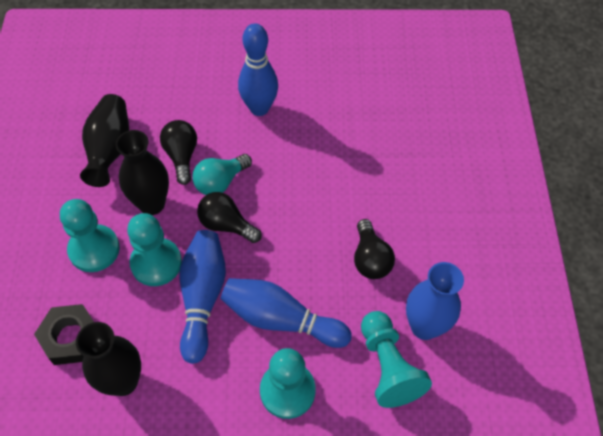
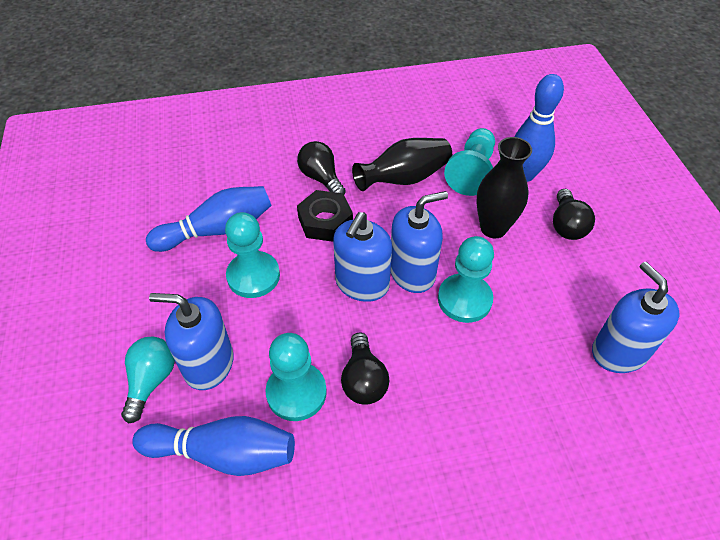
black vase: 3 -> 2
blue soap dispenser: 0 -> 4
blue vase: 1 -> 0

